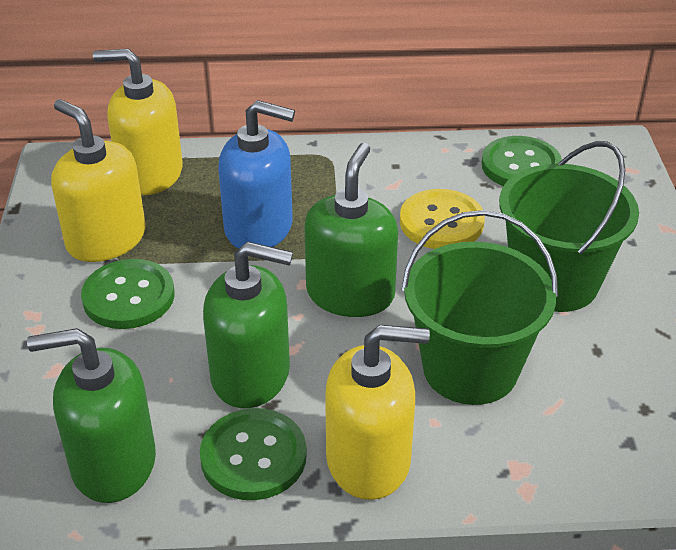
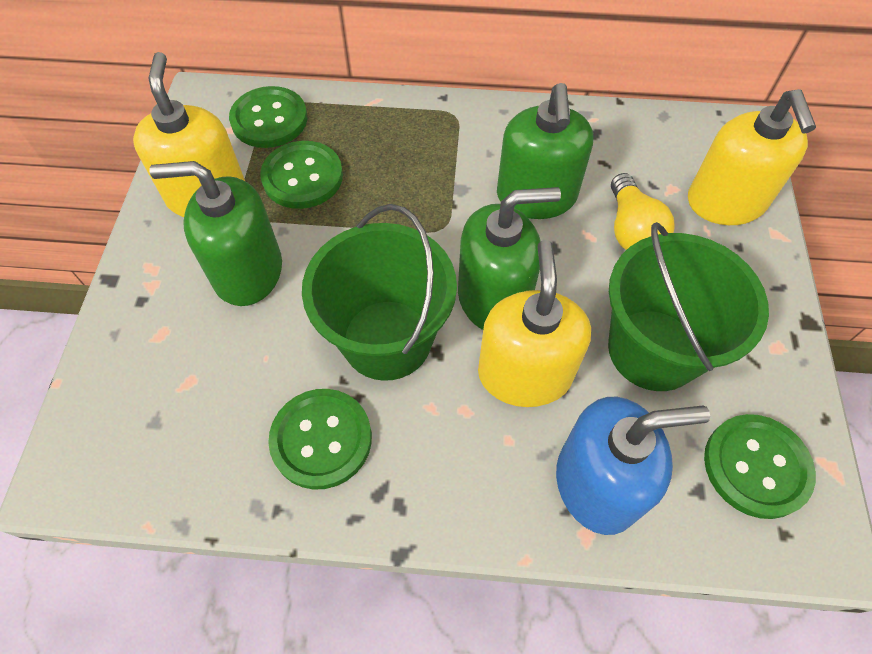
green button: 3 -> 4
yellow button: 1 -> 0
yellow light bulb: 0 -> 1

